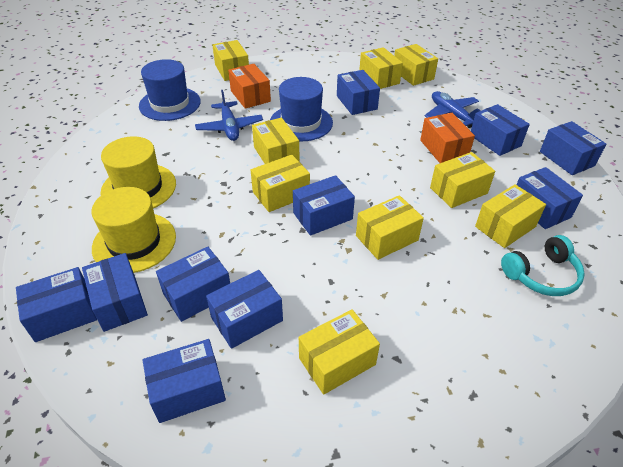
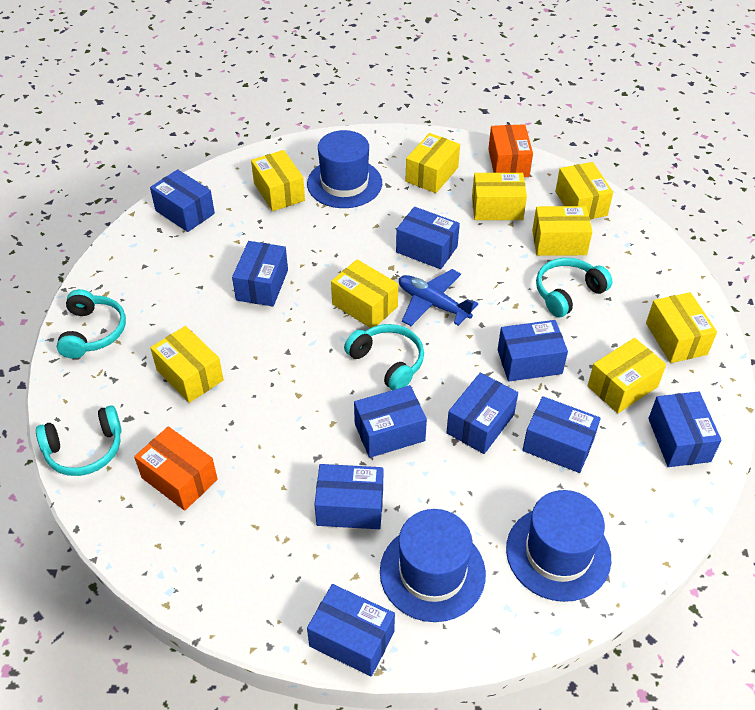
blue hat: 2 -> 3
blue plane: 2 -> 1
turquoise headphones: 1 -> 4
yellow hat: 2 -> 0

